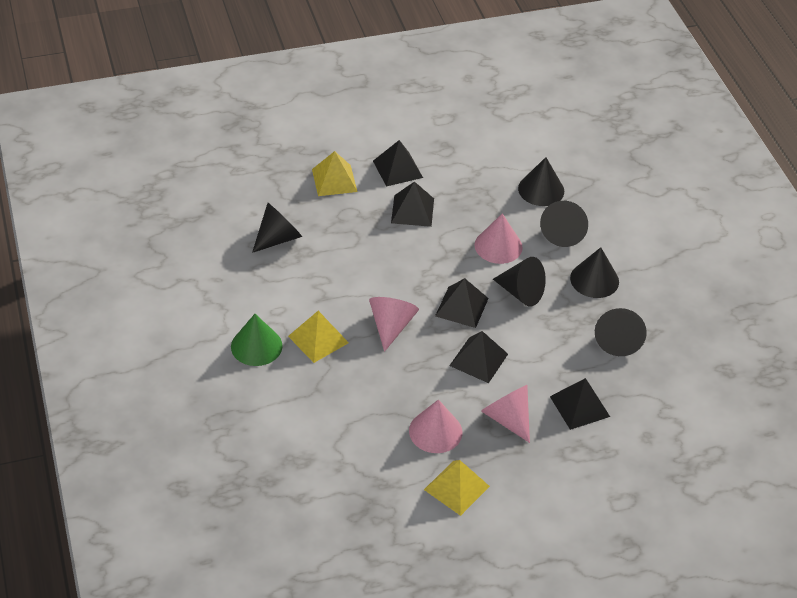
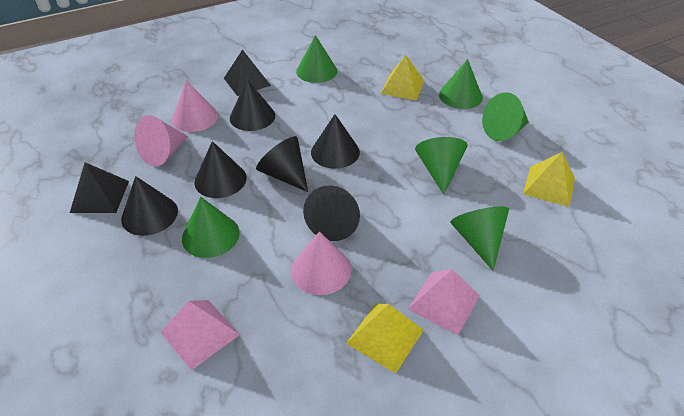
black pyramid: 5 -> 2
green cone: 1 -> 6
pink cone: 4 -> 3
pink pyramid: 0 -> 2

